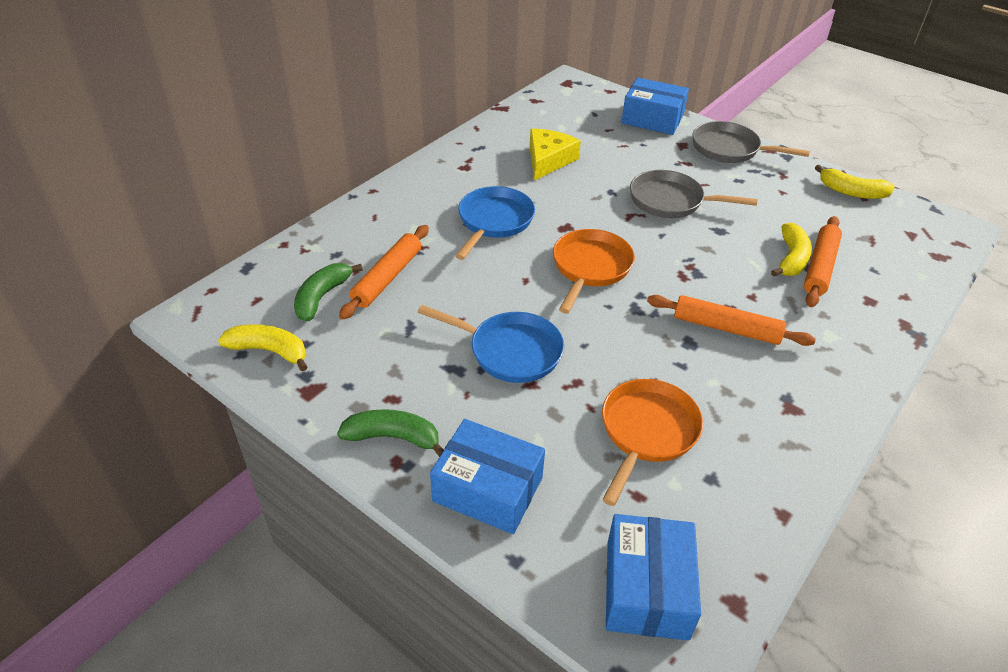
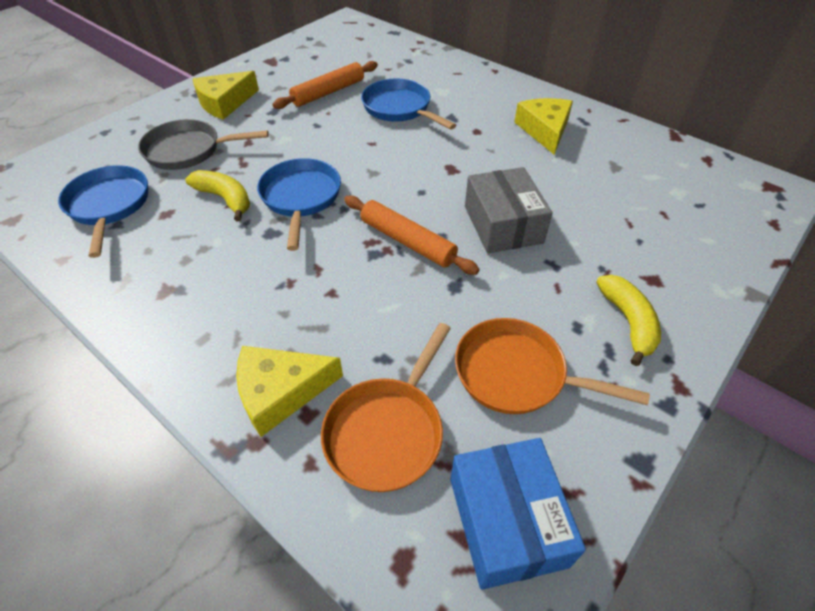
blue box: 3 -> 1
blue pan: 2 -> 3
green banana: 2 -> 0
grey box: 0 -> 1
grey pan: 2 -> 1
orange rolling pin: 3 -> 2
yellow banana: 3 -> 2
yellow cheese: 1 -> 3

